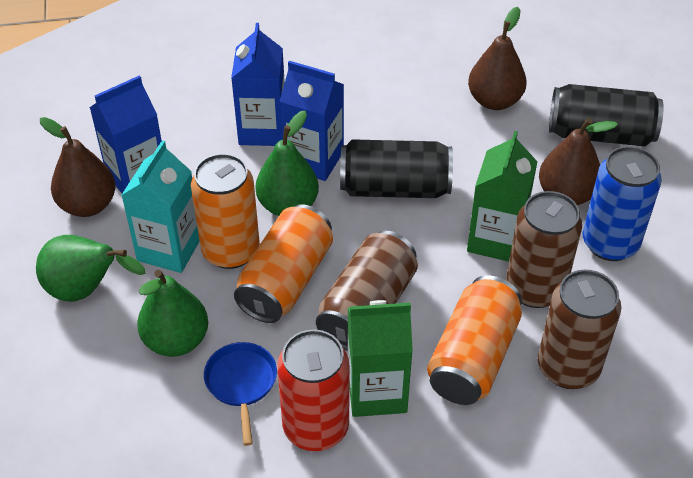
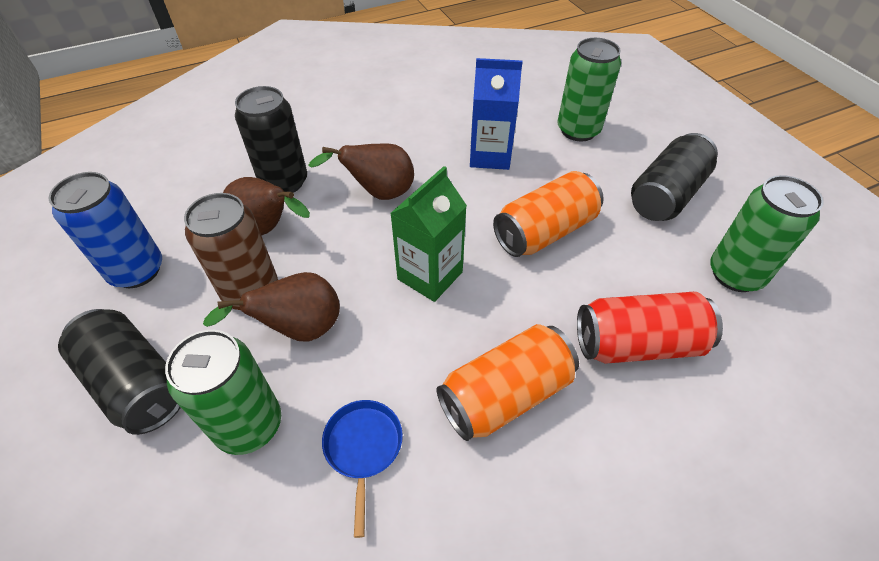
black can: 2 -> 3
blue carton: 3 -> 1
brown can: 3 -> 1
green can: 0 -> 3
green carton: 2 -> 1
green pear: 3 -> 0
orange can: 3 -> 2
turquoise carton: 1 -> 0

